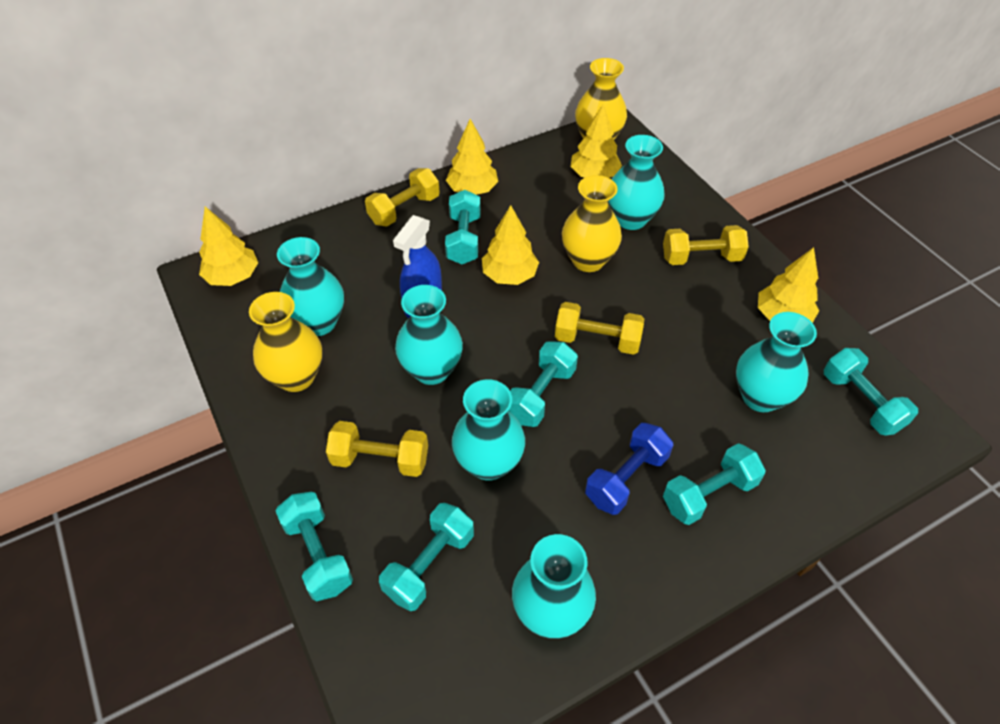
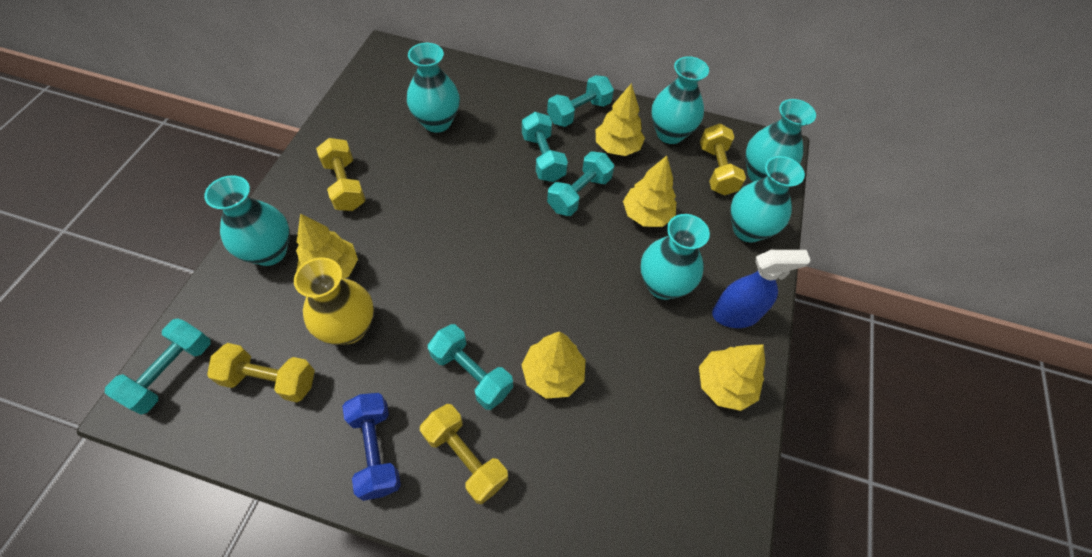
turquoise dumbbell: 6 -> 5
yellow vase: 3 -> 1

